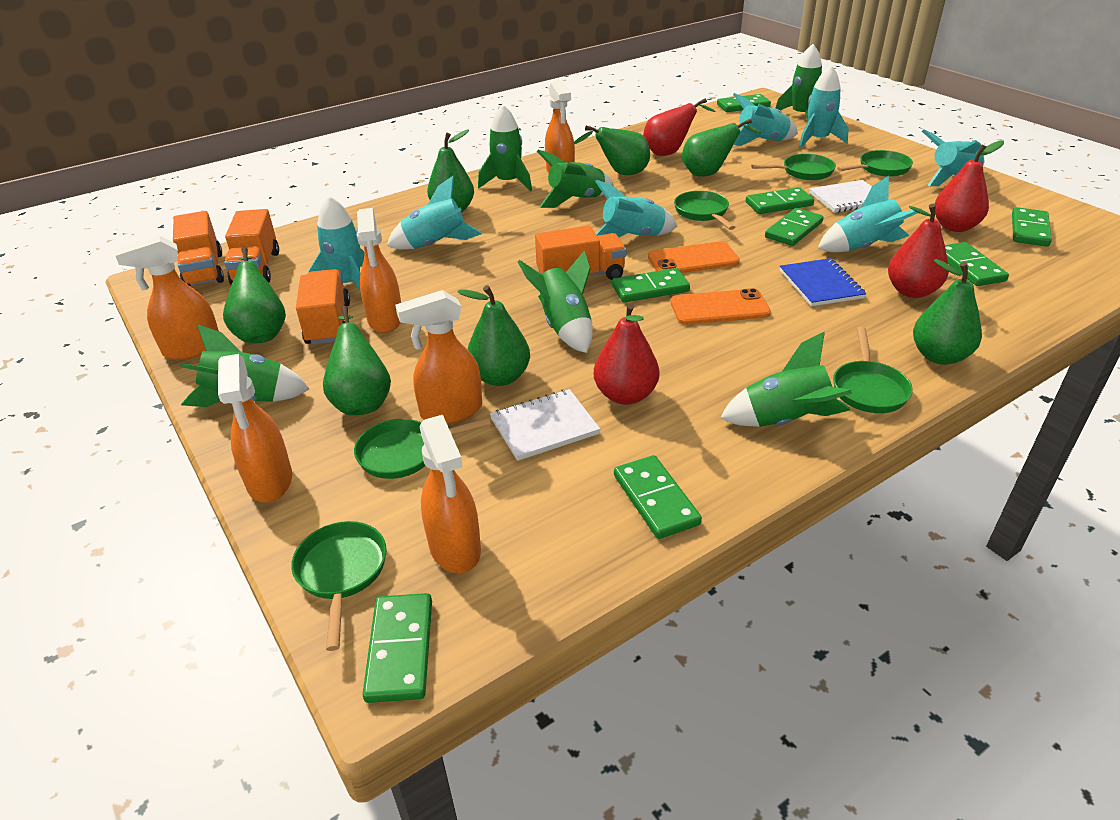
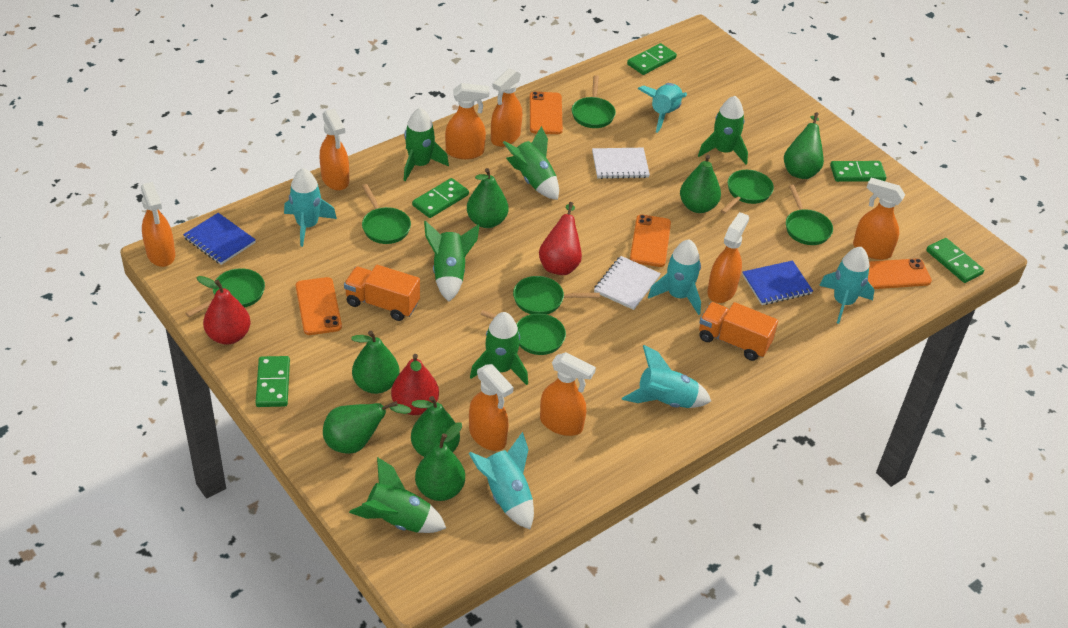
blue notebook: 1 -> 2
green domino: 8 -> 5
green pan: 6 -> 7
orange phone: 2 -> 4
orange spray bottle: 6 -> 8
orange truck: 4 -> 2
red pear: 4 -> 3
turquoise rocket: 7 -> 6

